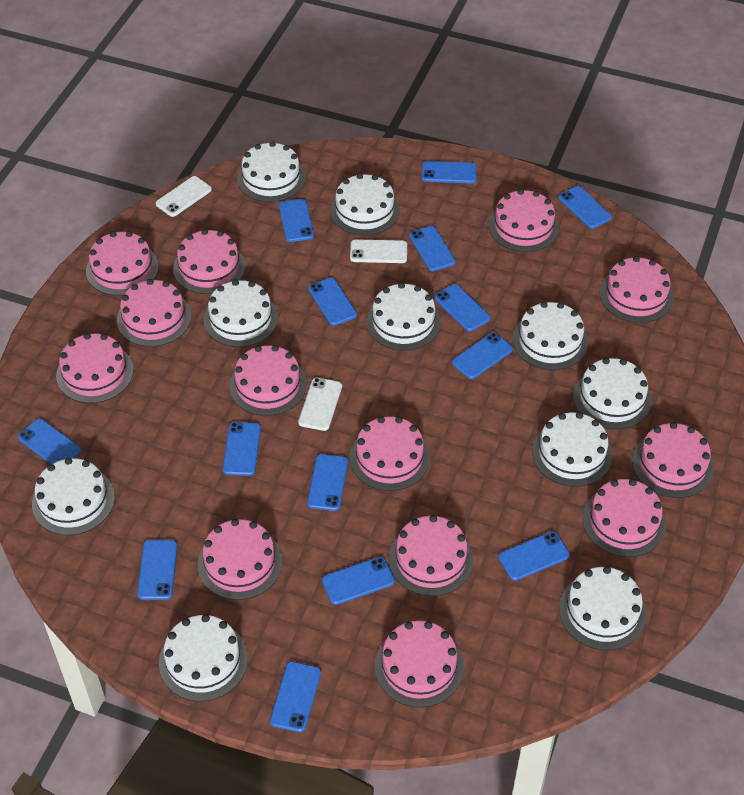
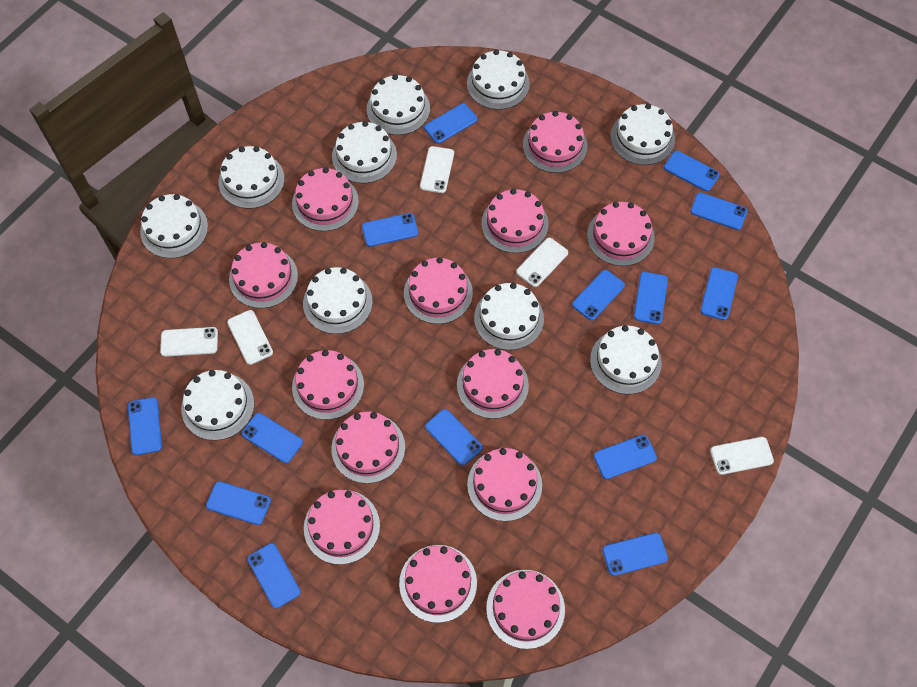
white phone: 3 -> 5

